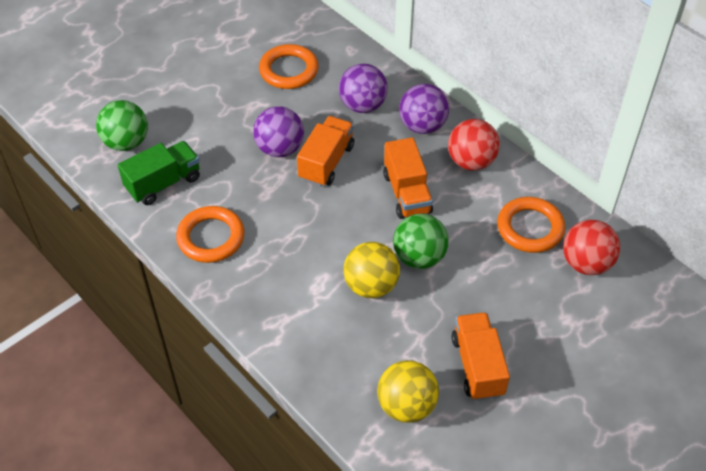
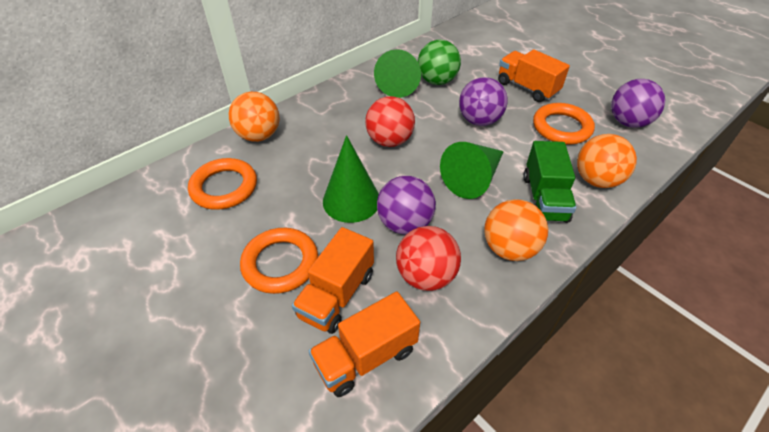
green ball: 2 -> 1
green cone: 0 -> 3
orange ball: 0 -> 3
yellow ball: 2 -> 0

